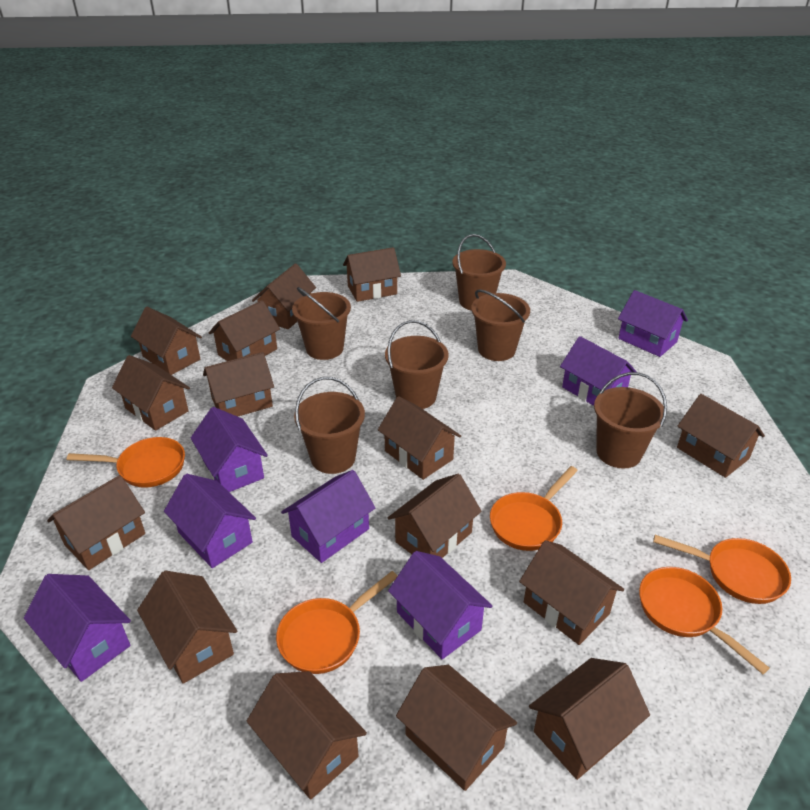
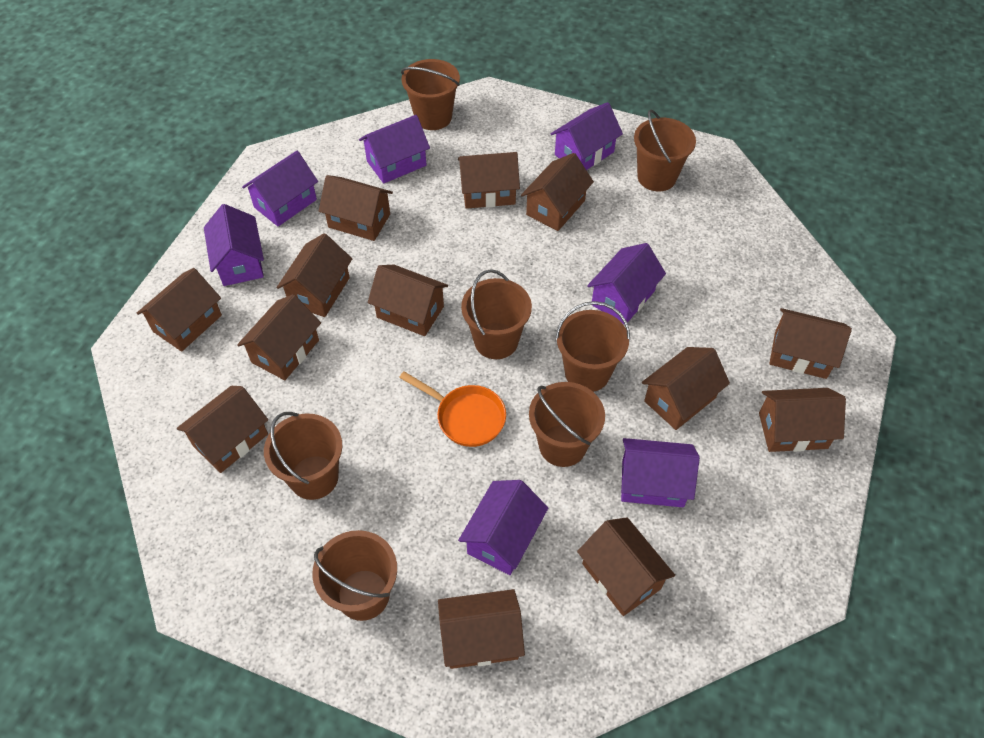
brown bucket: 6 -> 7
brown house: 15 -> 13
orange pan: 5 -> 1

